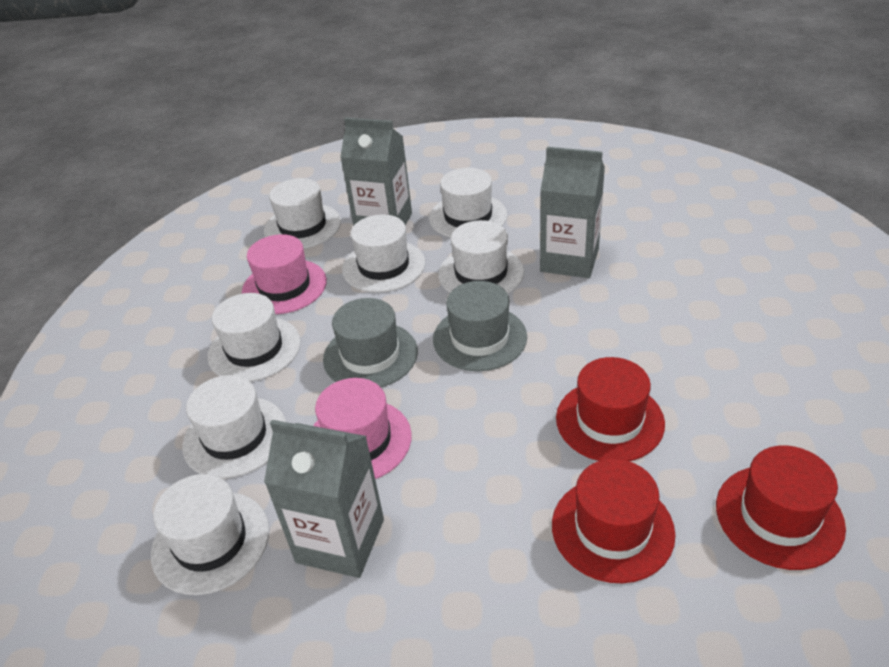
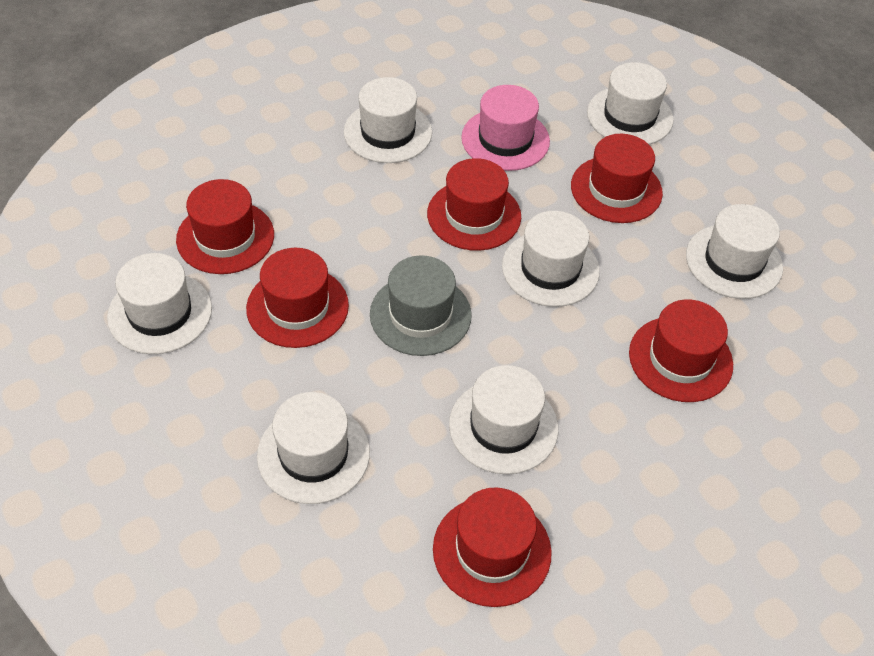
grey carton: 3 -> 0
grey hat: 2 -> 1
pink hat: 2 -> 1
red hat: 3 -> 6

